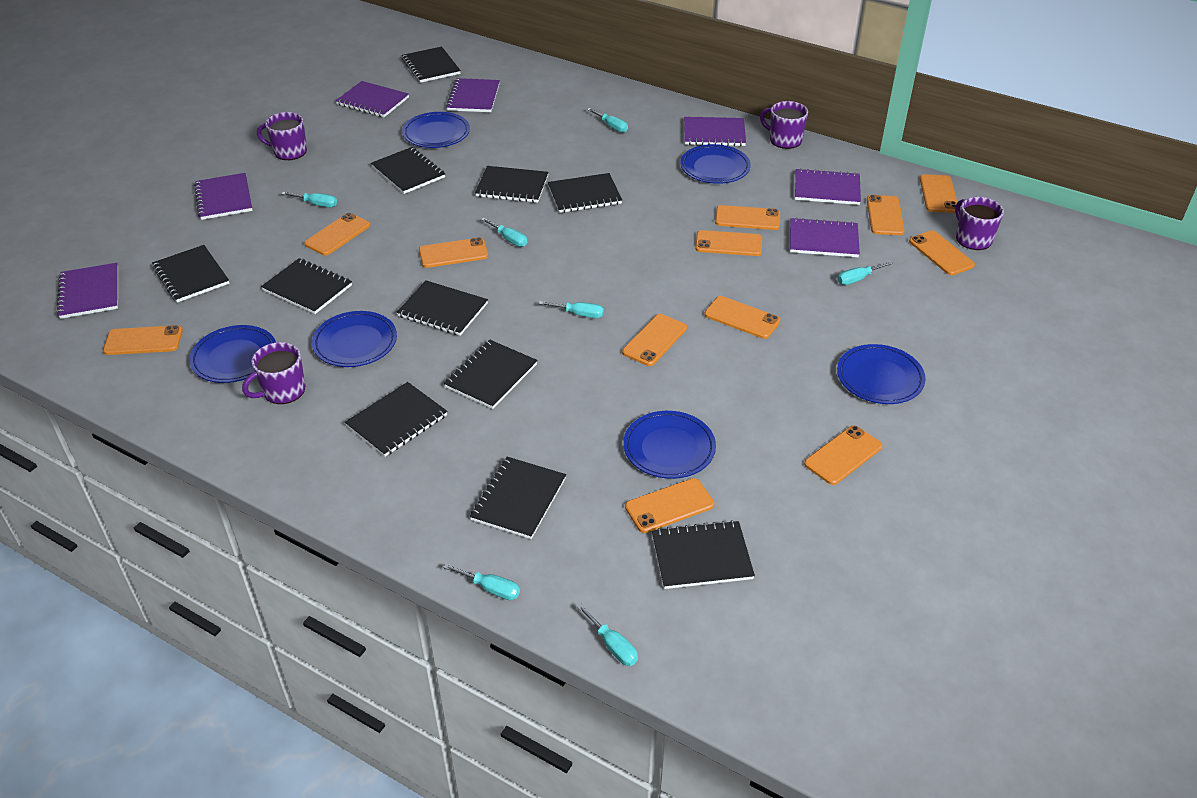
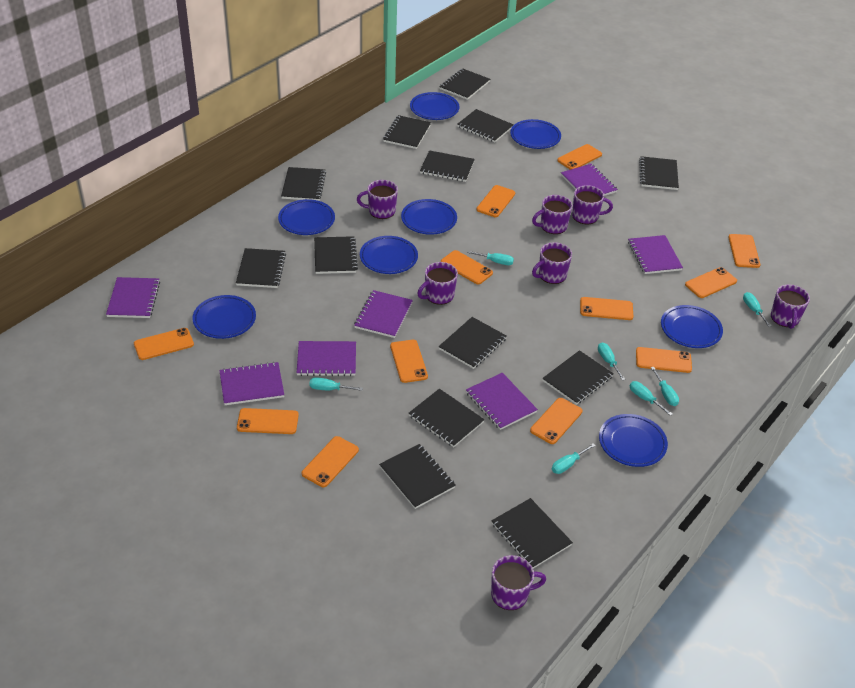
black notebook: 11 -> 13
blue plate: 6 -> 8
purple mug: 4 -> 7

